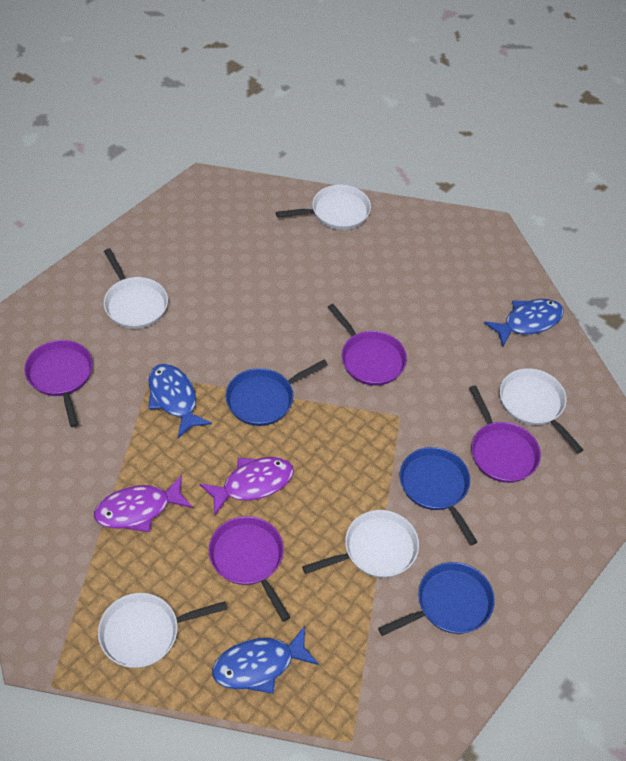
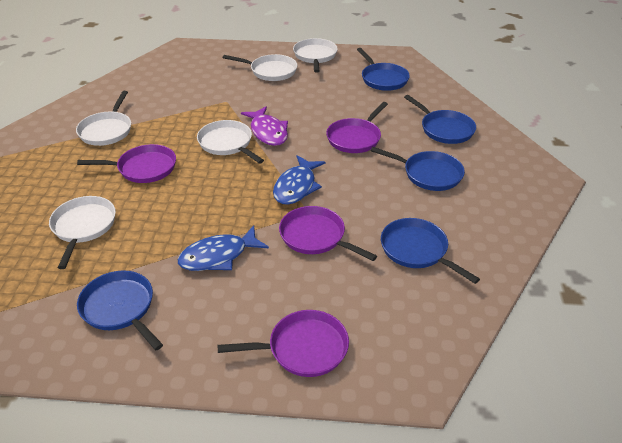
blue fish: 3 -> 2
blue pan: 3 -> 5
purple fish: 2 -> 1

